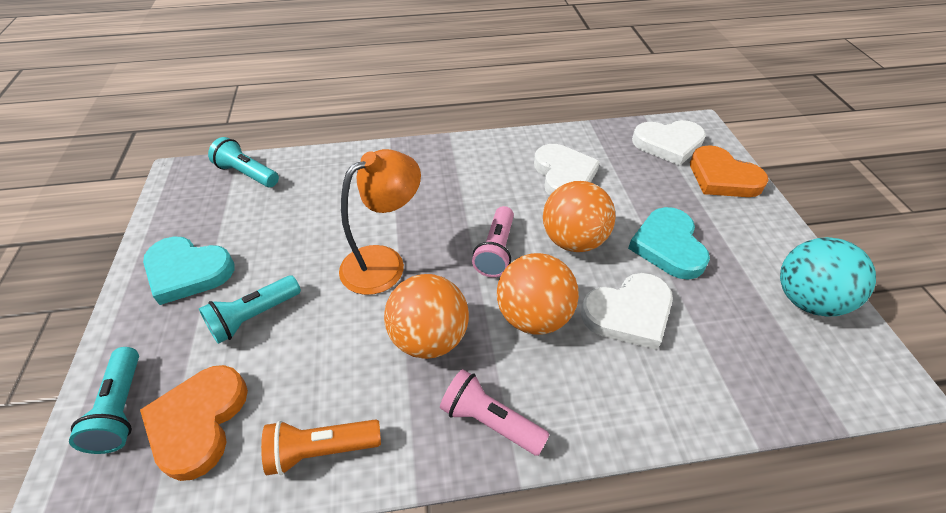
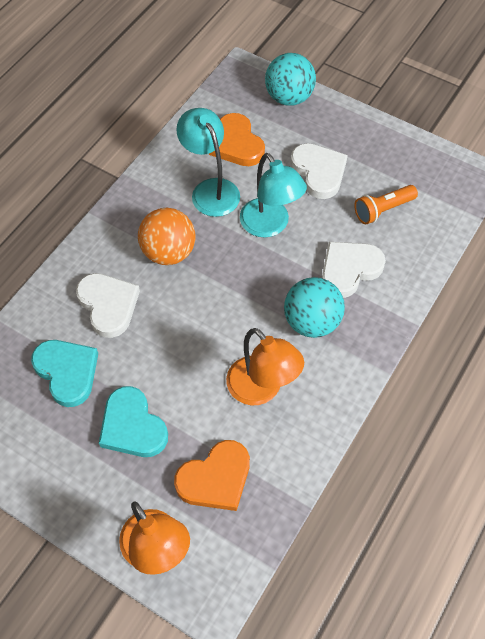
orange ball: 3 -> 1
orange lamp: 1 -> 2
pink flashlight: 2 -> 0
turquoise ball: 1 -> 2
turquoise flashlight: 3 -> 0
turquoise lamp: 0 -> 2

